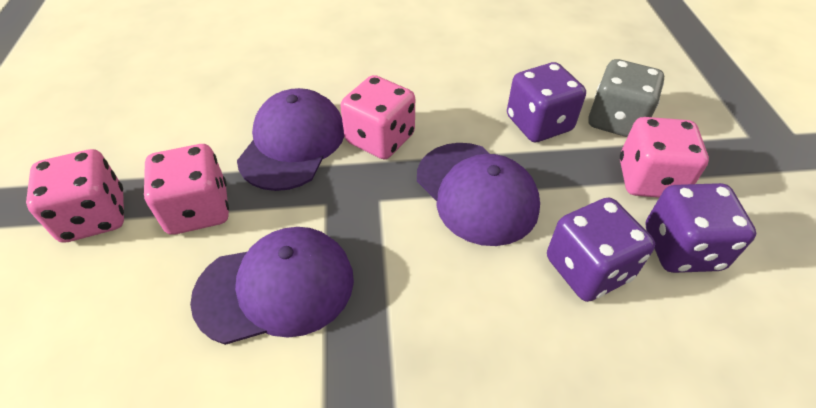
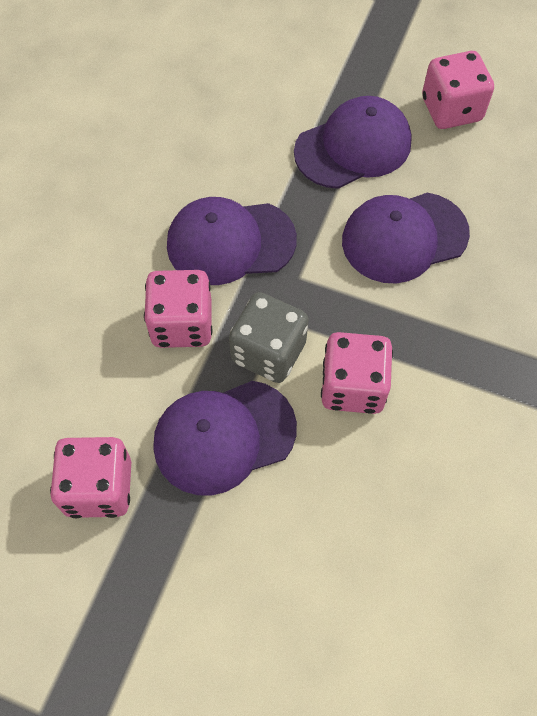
purple cap: 3 -> 4
purple dice: 3 -> 0

